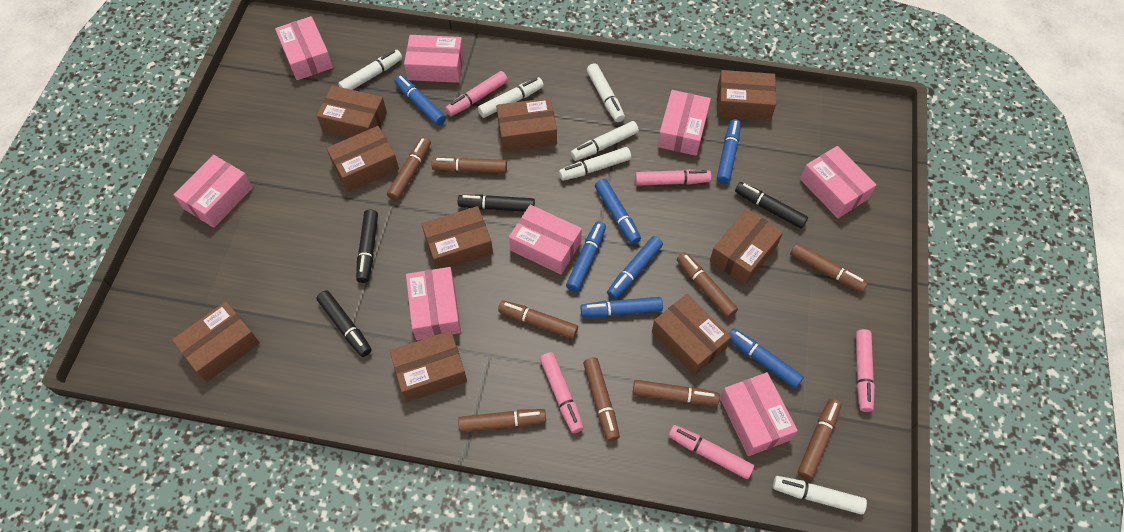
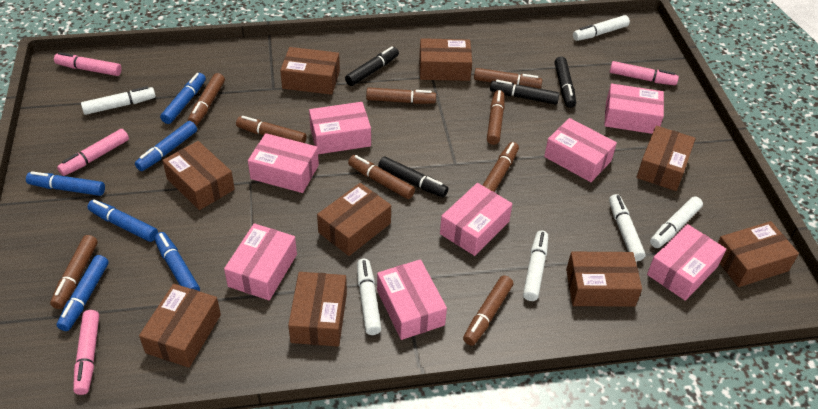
blue marker: 7 -> 6
pink marker: 5 -> 4

